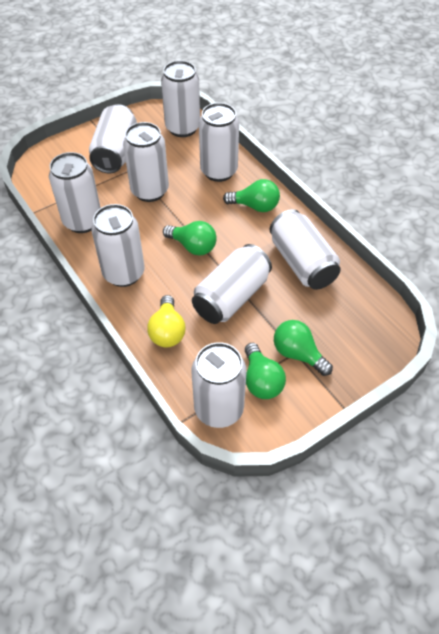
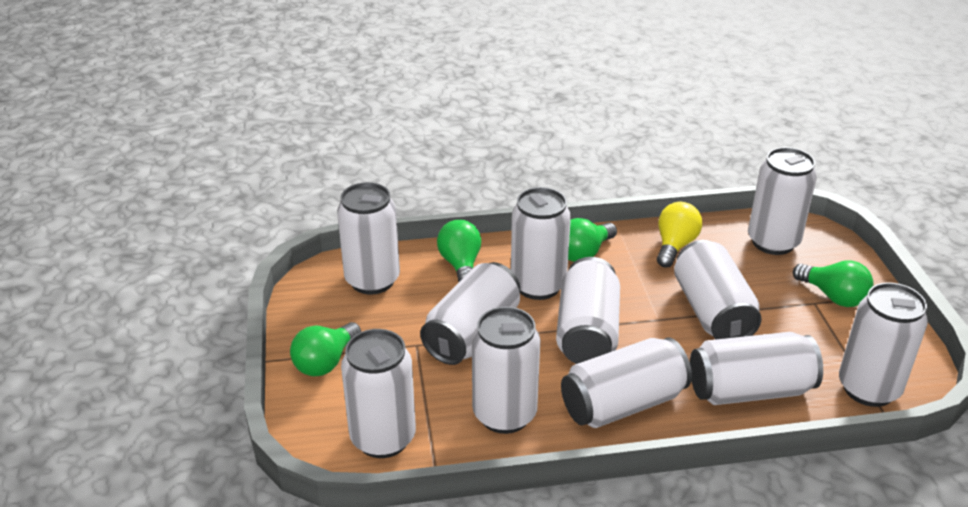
white can: 9 -> 11

